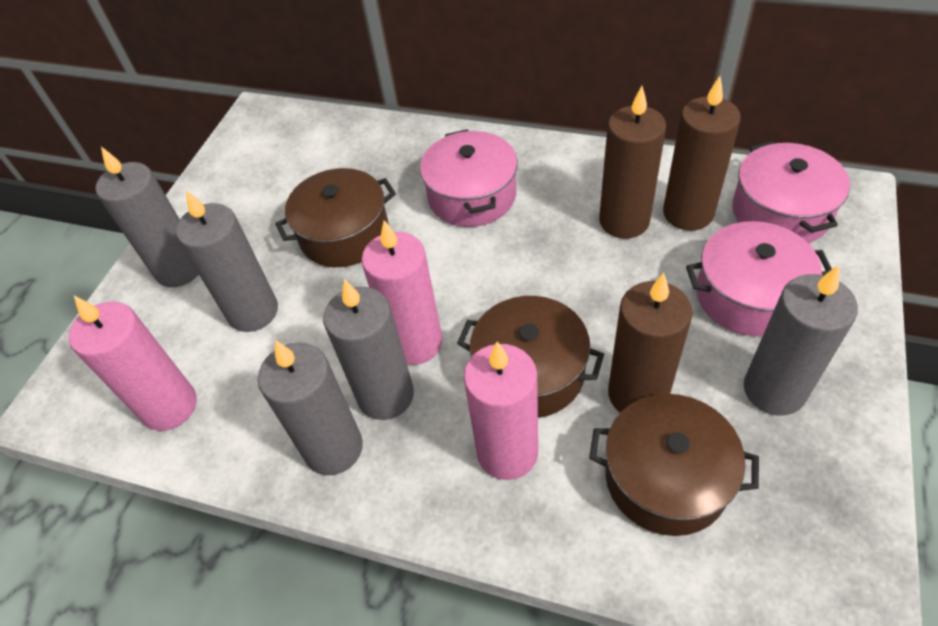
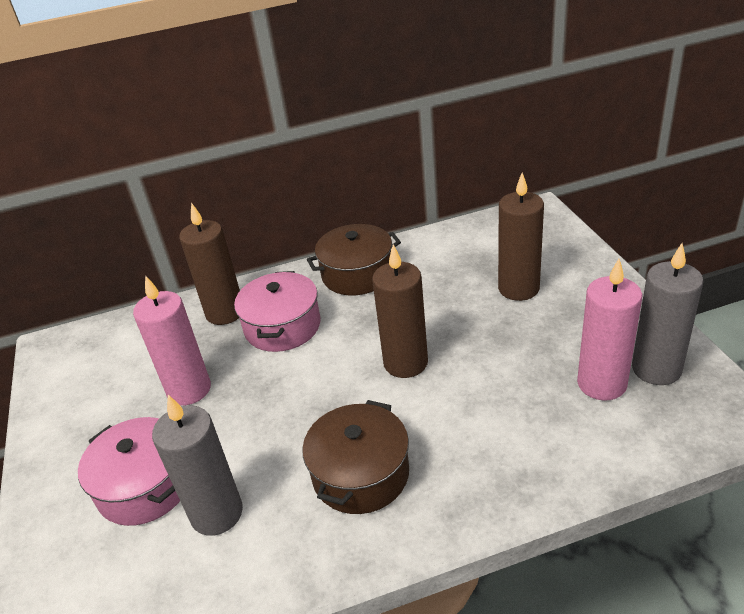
brown pot: 3 -> 2
grey candle: 5 -> 2
pink candle: 3 -> 2
pink pot: 3 -> 2

